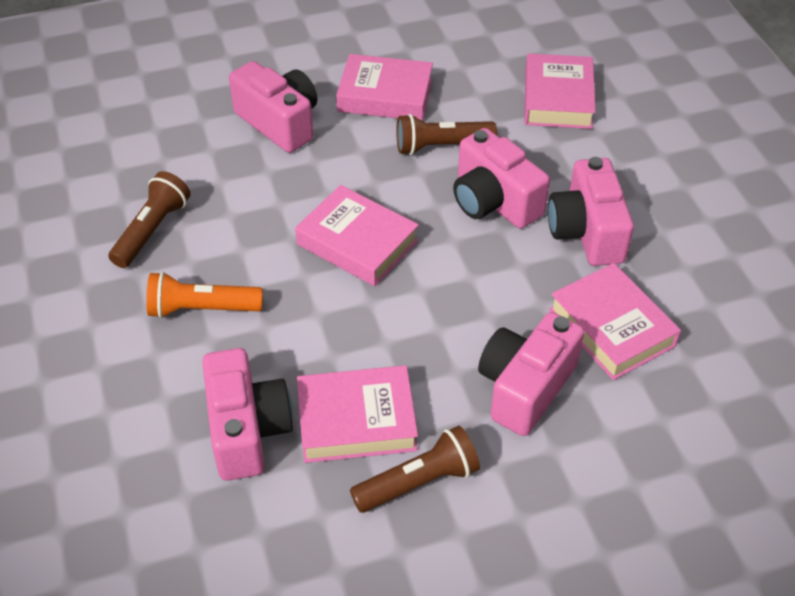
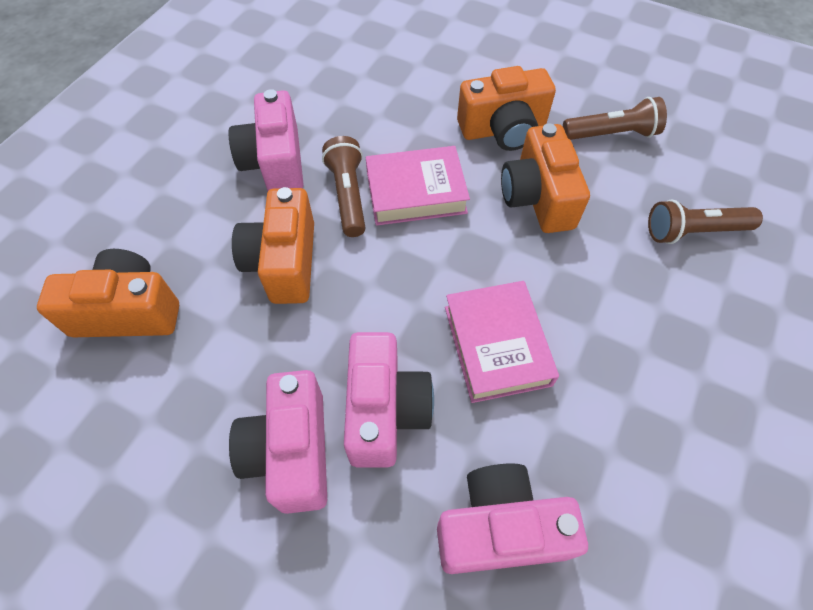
orange camera: 0 -> 4
orange flashlight: 1 -> 0
pink book: 5 -> 2
pink camera: 5 -> 4

